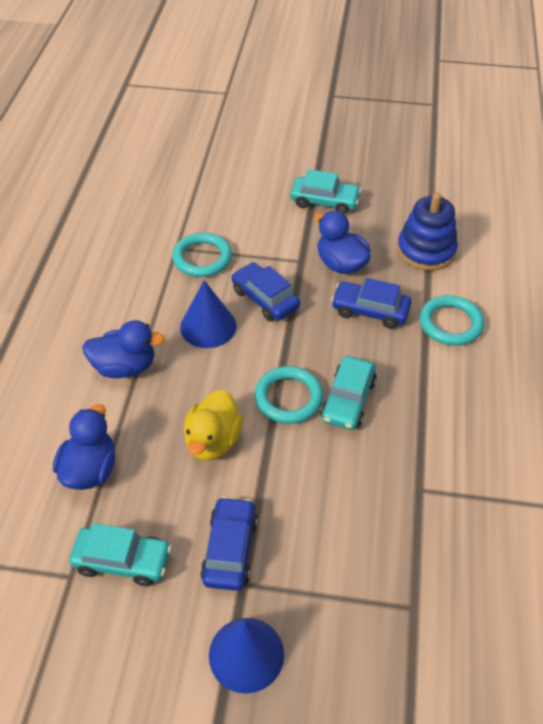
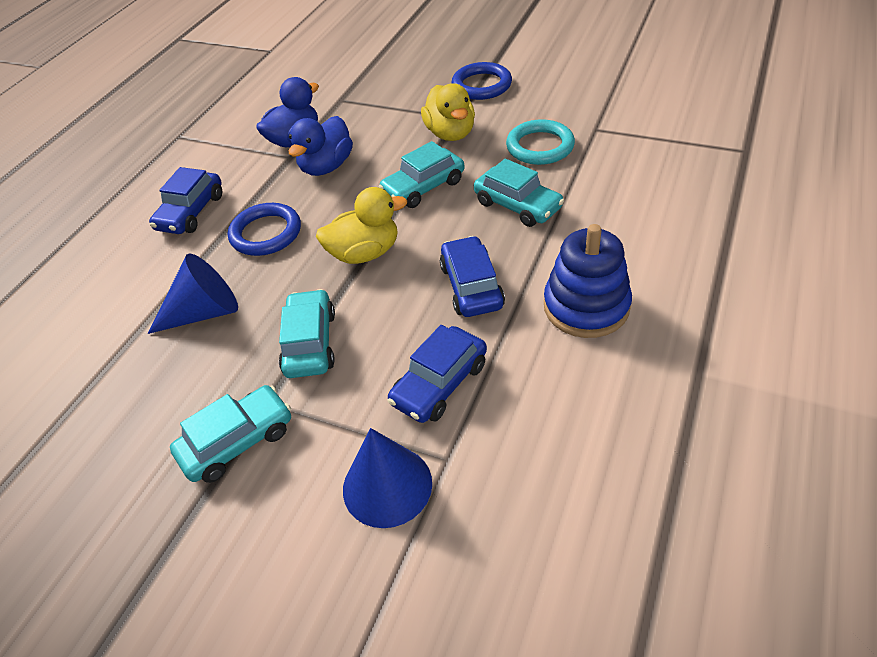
blue duck: 3 -> 2
blue ring: 0 -> 2
turquoise car: 3 -> 4
turquoise ring: 3 -> 1
yellow duck: 1 -> 2

